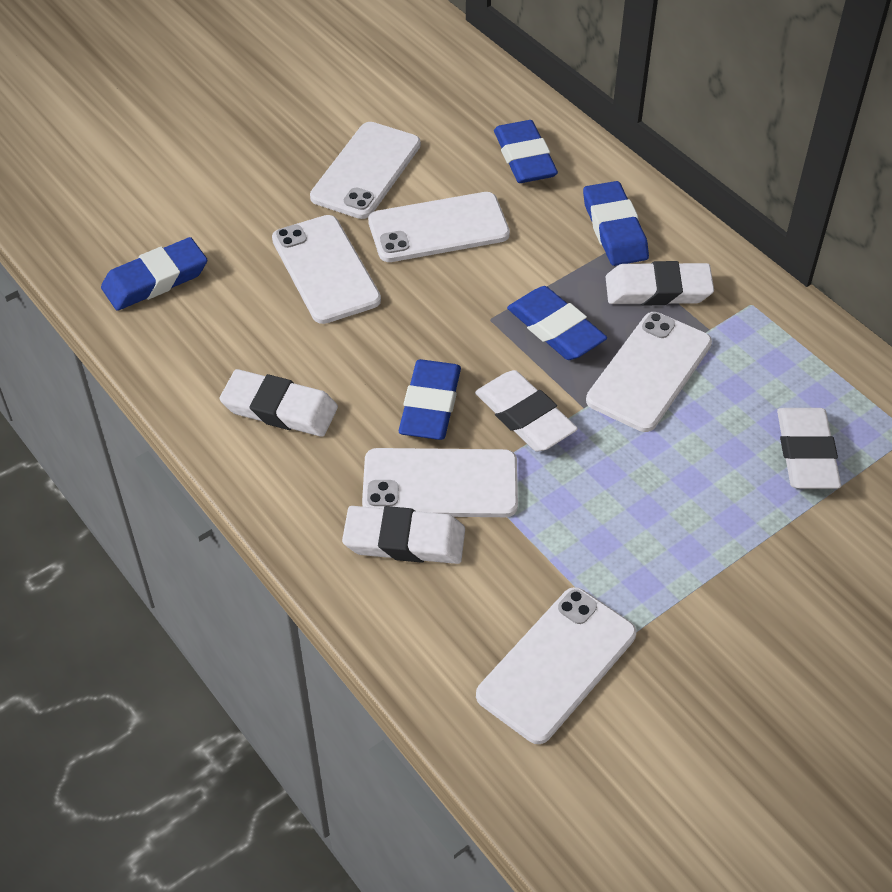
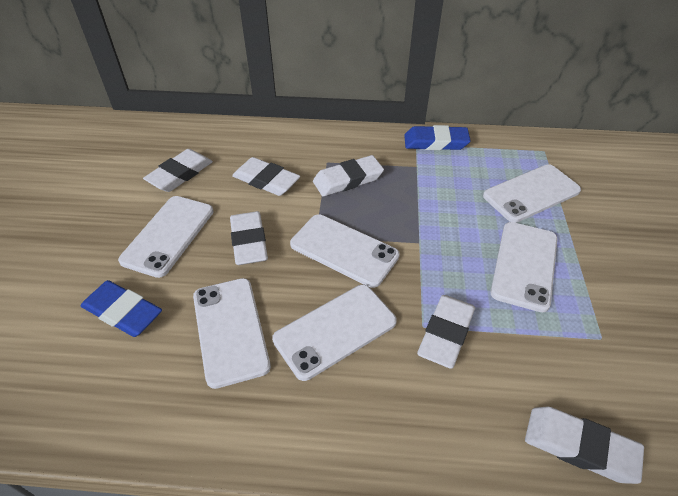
blue eraser: 5 -> 2
white eraser: 5 -> 6

